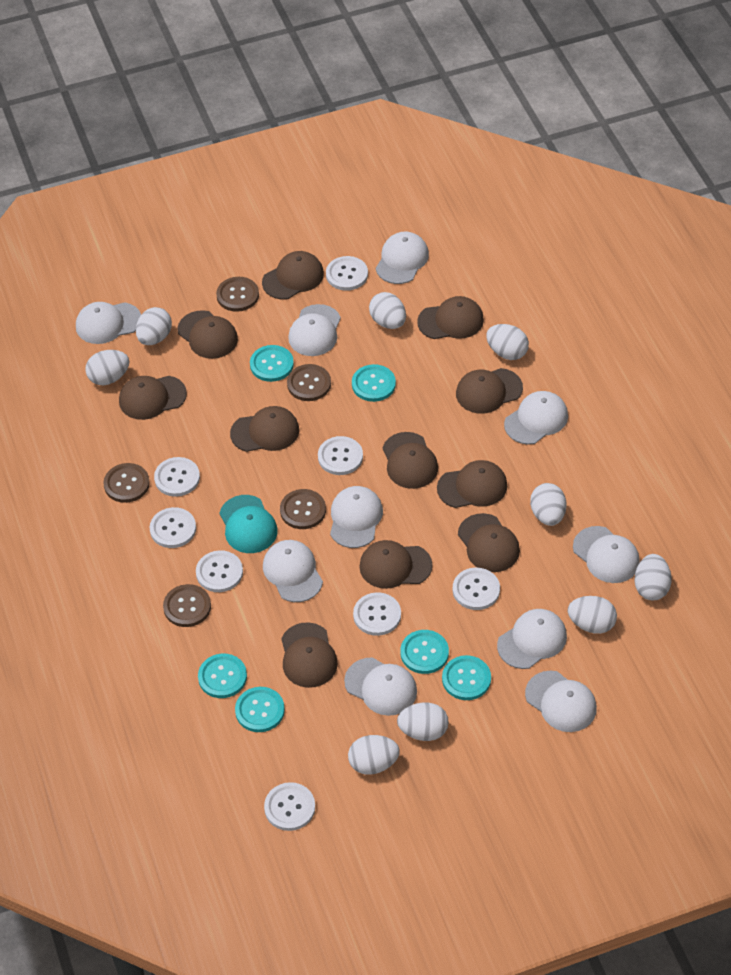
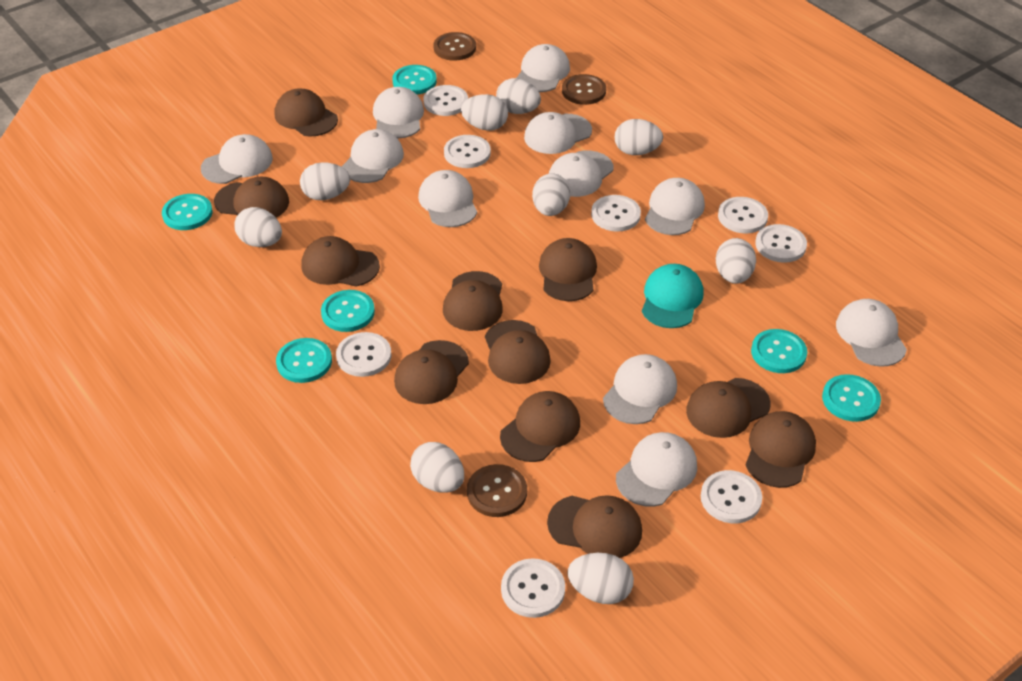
brown button: 5 -> 3
white cap: 10 -> 11

